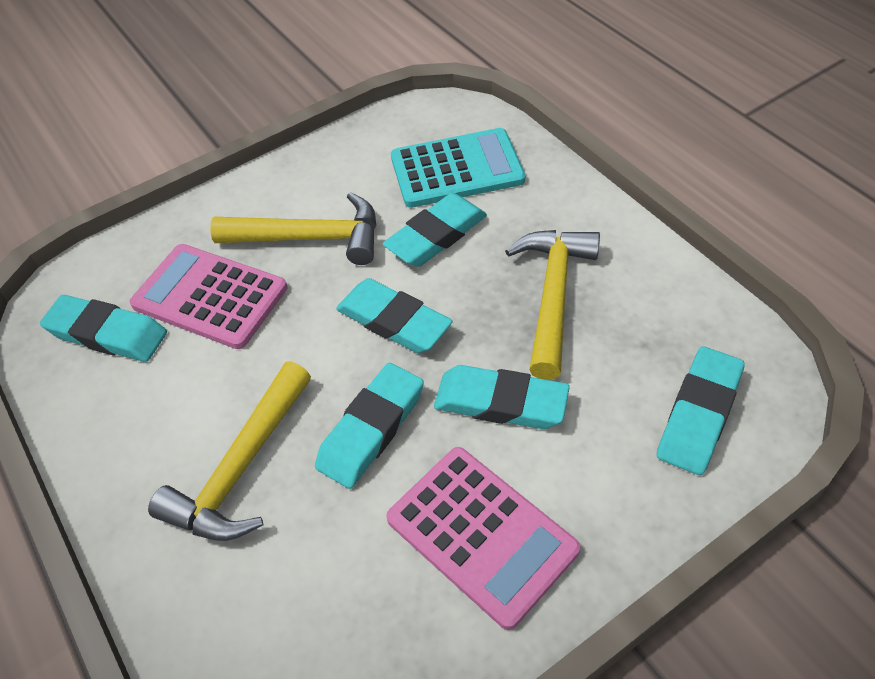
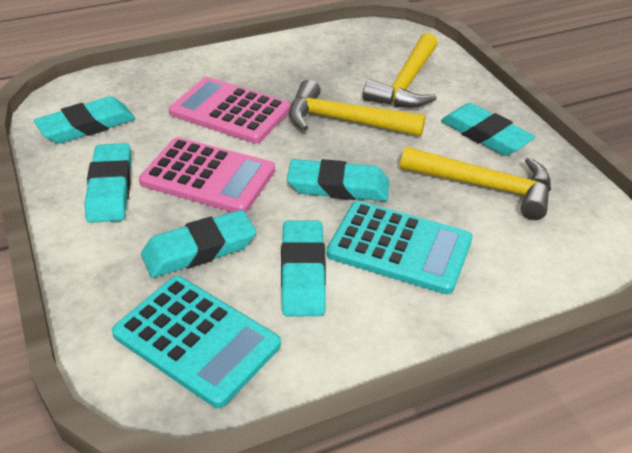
turquoise calculator: 1 -> 2

